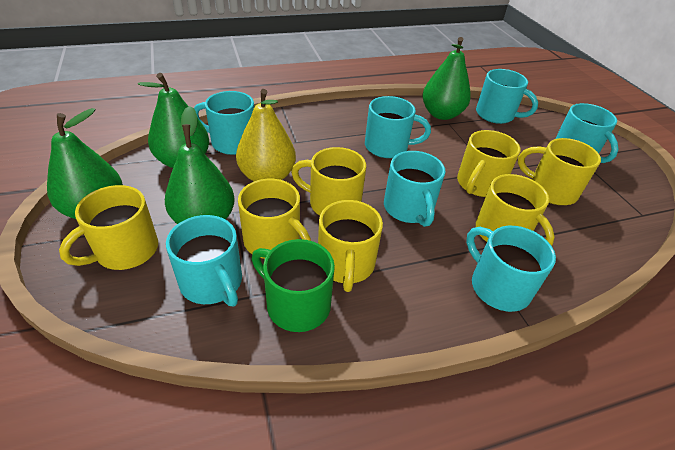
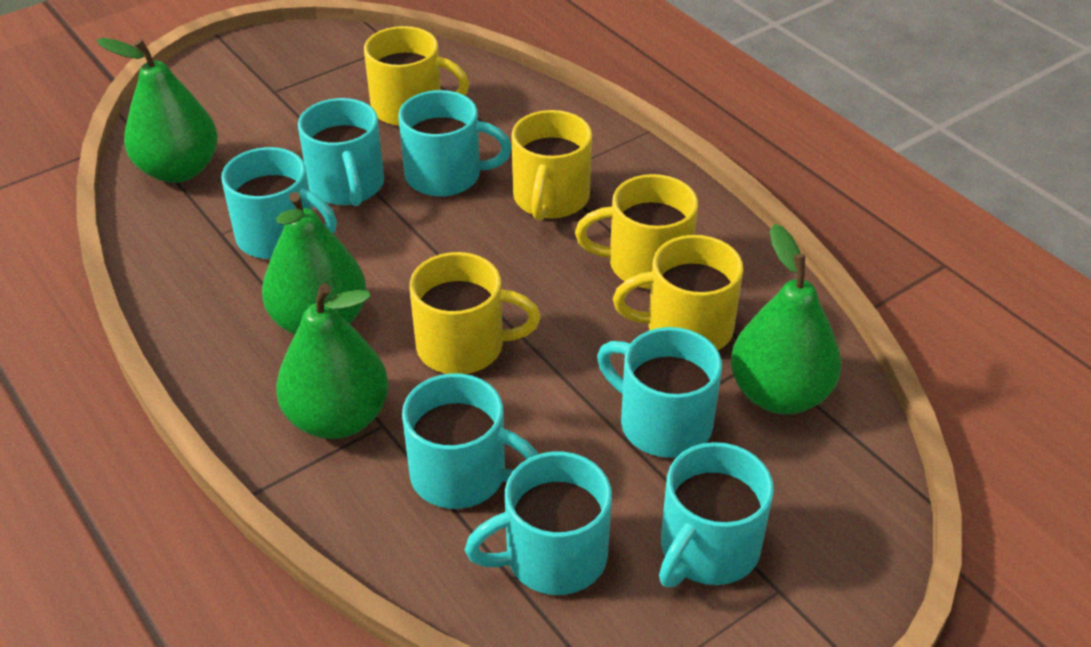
green mug: 1 -> 0
yellow mug: 7 -> 5
yellow pear: 1 -> 0

